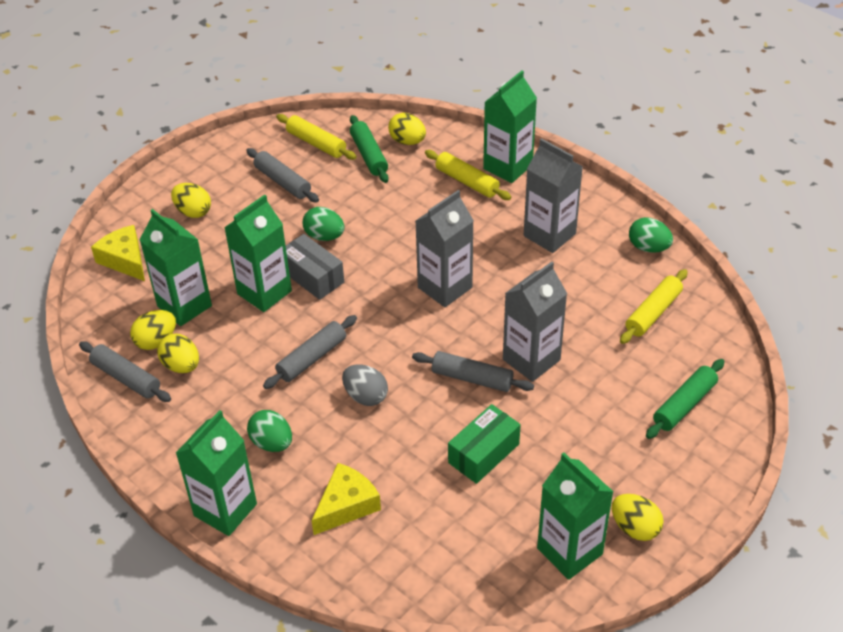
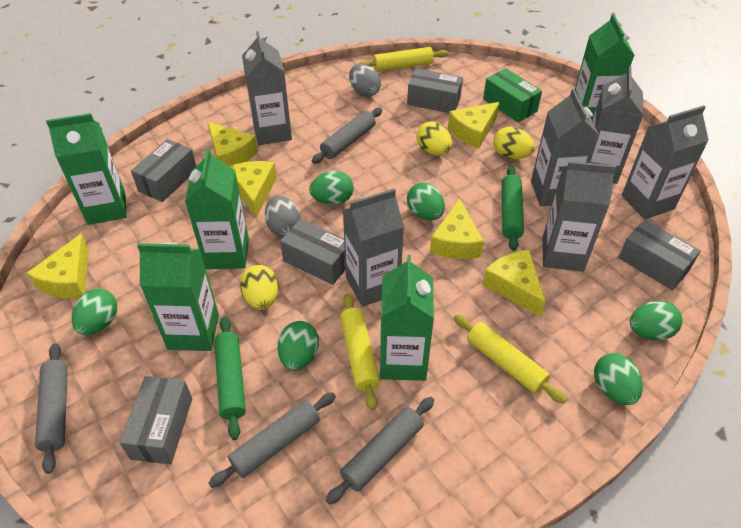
green egg: 3 -> 6
grey box: 1 -> 5
grey carton: 3 -> 6
grey egg: 1 -> 2
yellow cheese: 2 -> 6
yellow egg: 5 -> 3

